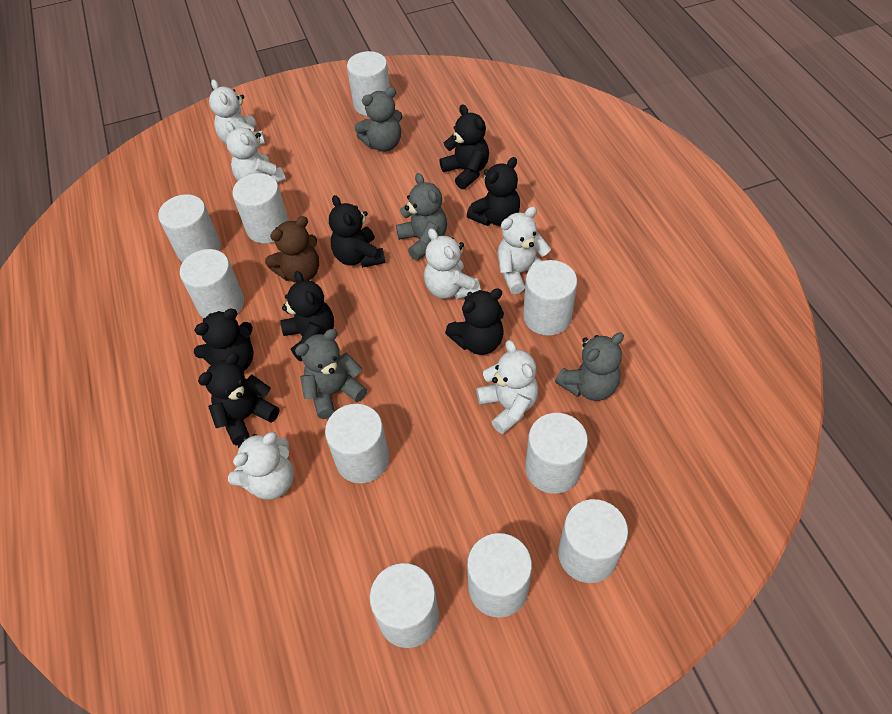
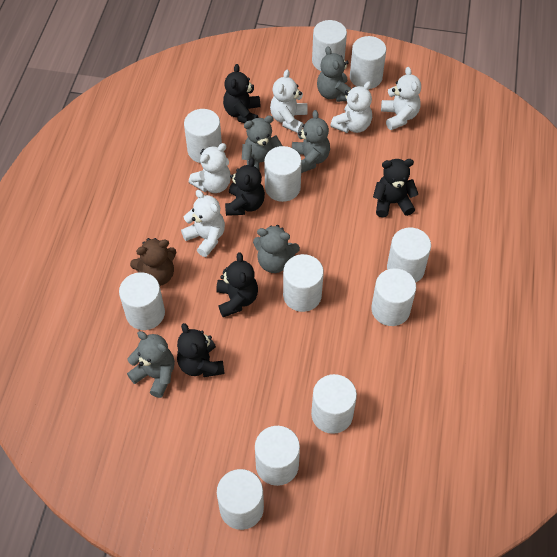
black teddy bear: 7 -> 5
grey teddy bear: 4 -> 5
white cylinder: 10 -> 11
white teddy bear: 6 -> 5

